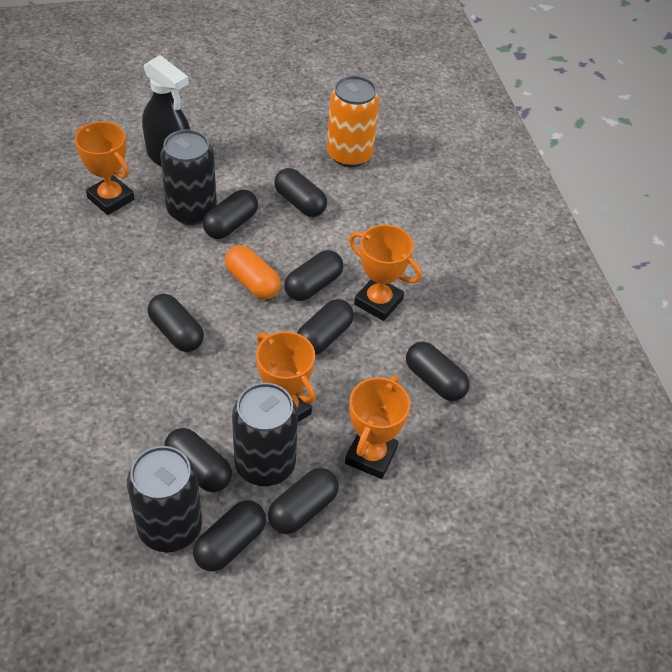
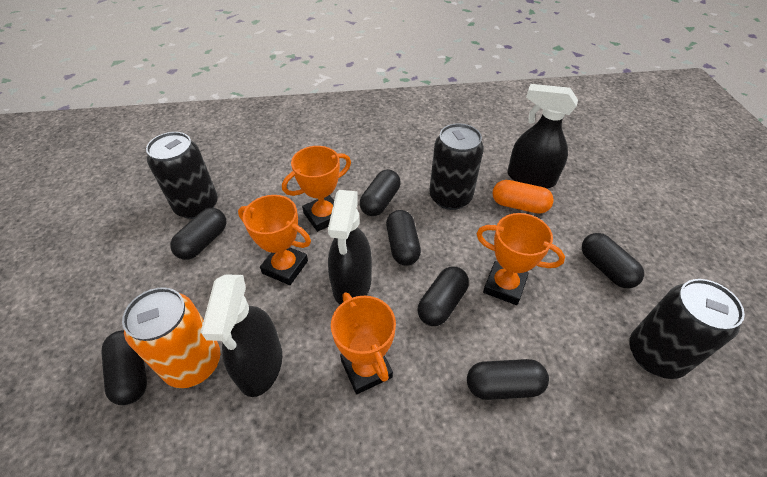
black capsule: 9 -> 7
black spray bottle: 1 -> 3

